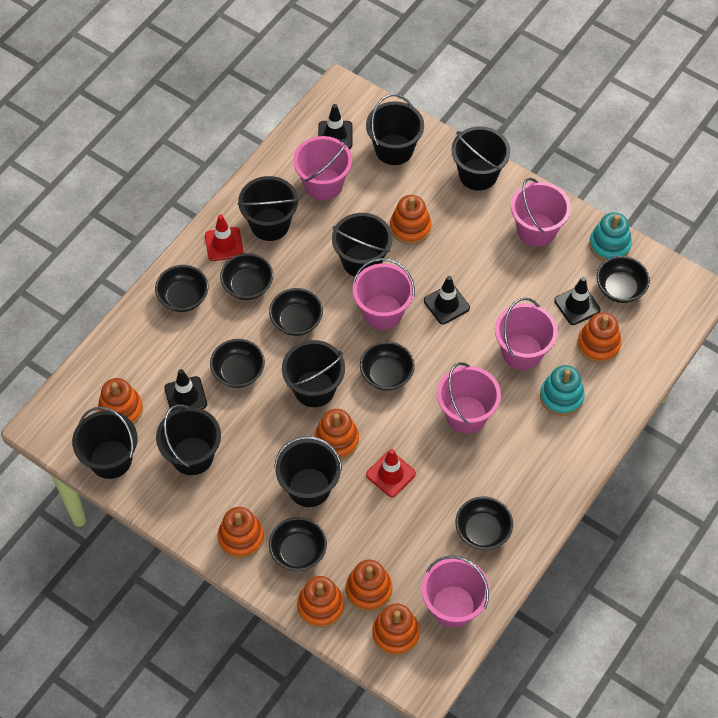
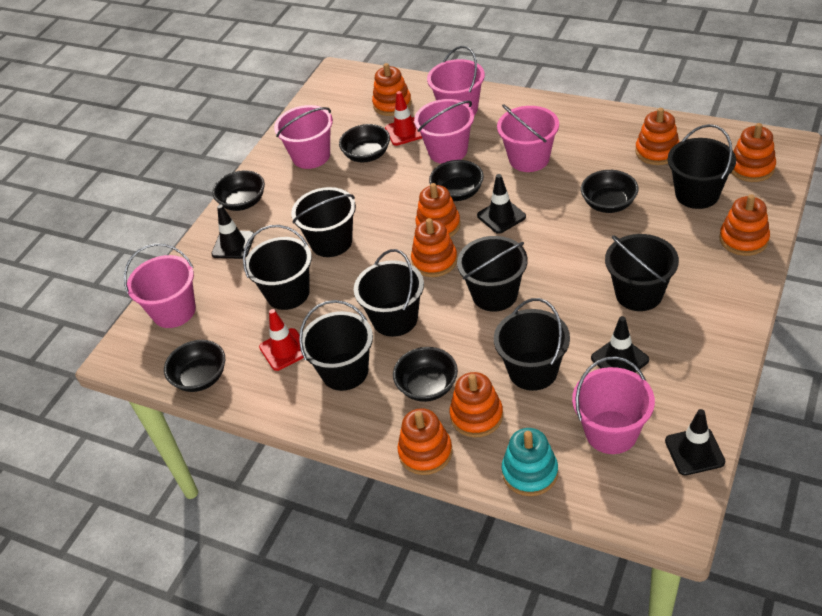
black bowl: 8 -> 6
turquoise stacking toy: 2 -> 1

